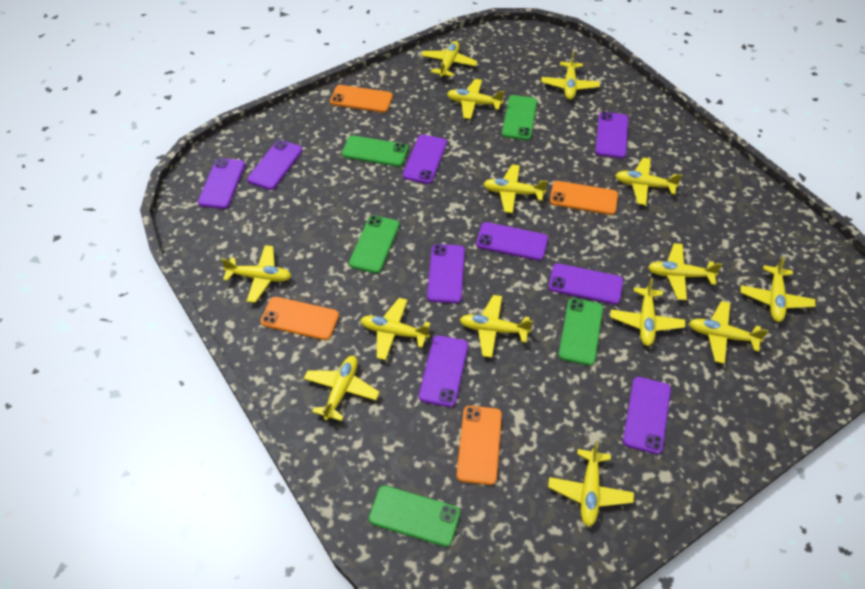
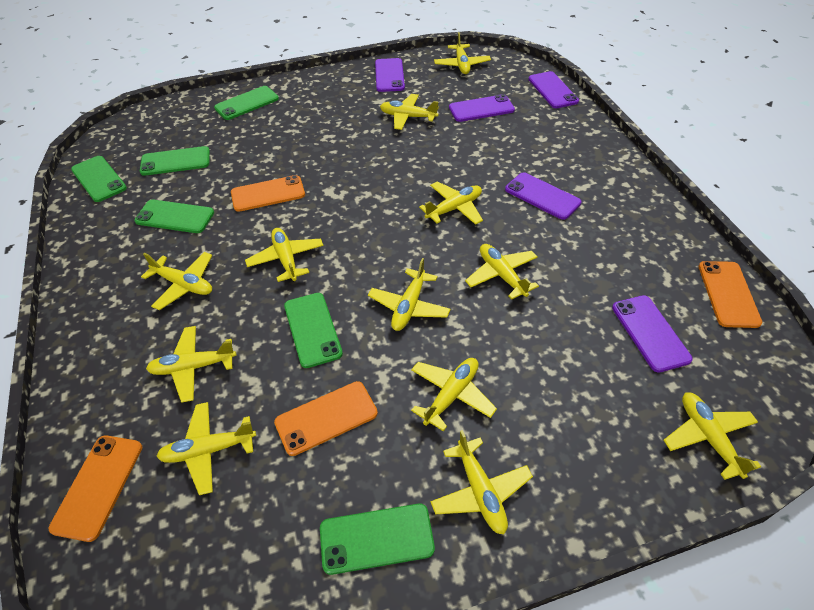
green phone: 5 -> 6
purple phone: 9 -> 5
yellow plane: 14 -> 12

